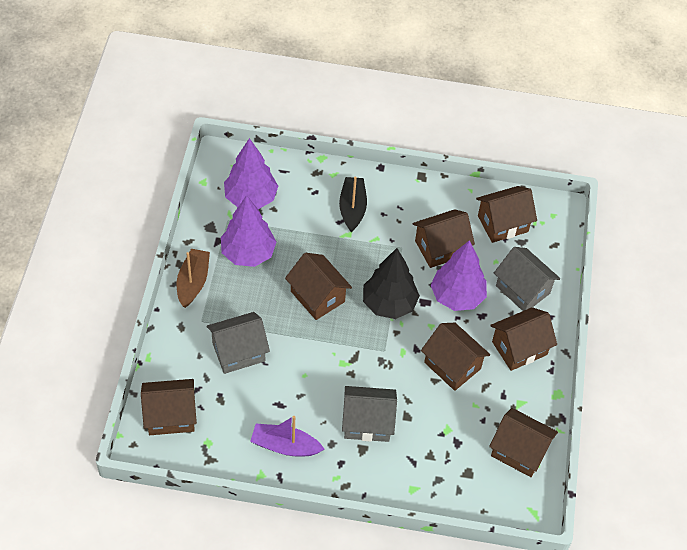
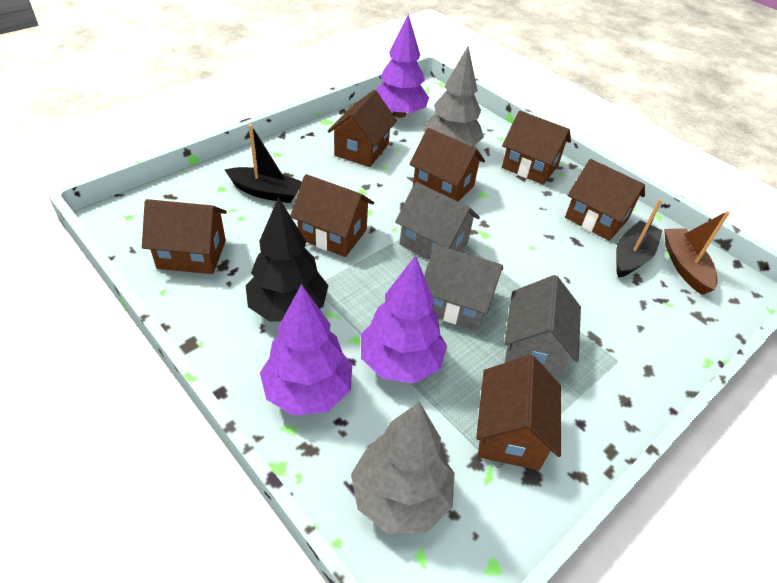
black boat: 1 -> 2
grey tree: 0 -> 2
purple boat: 1 -> 0

